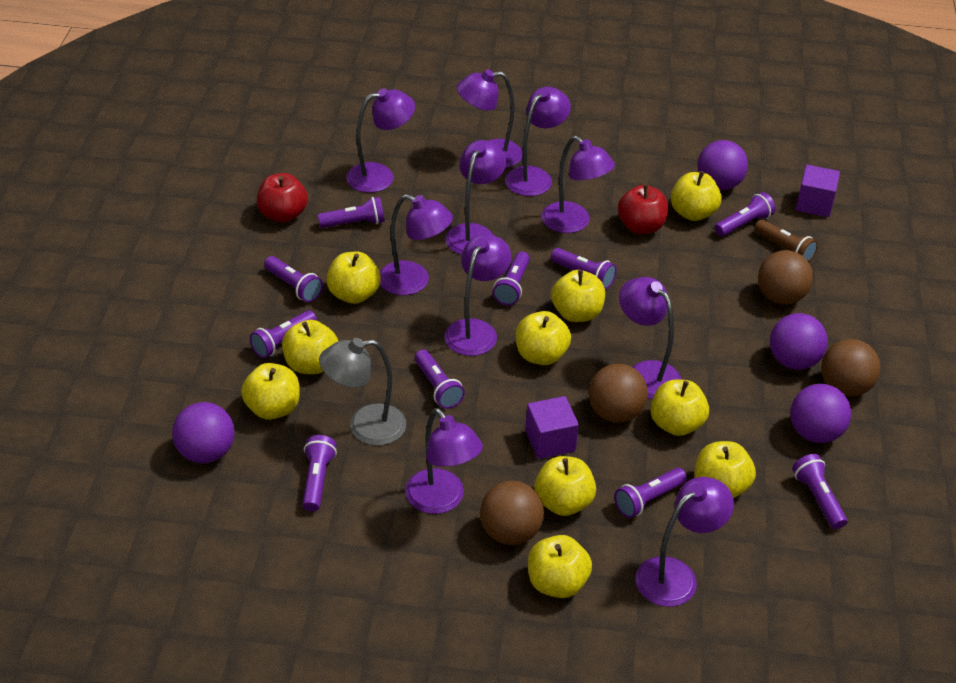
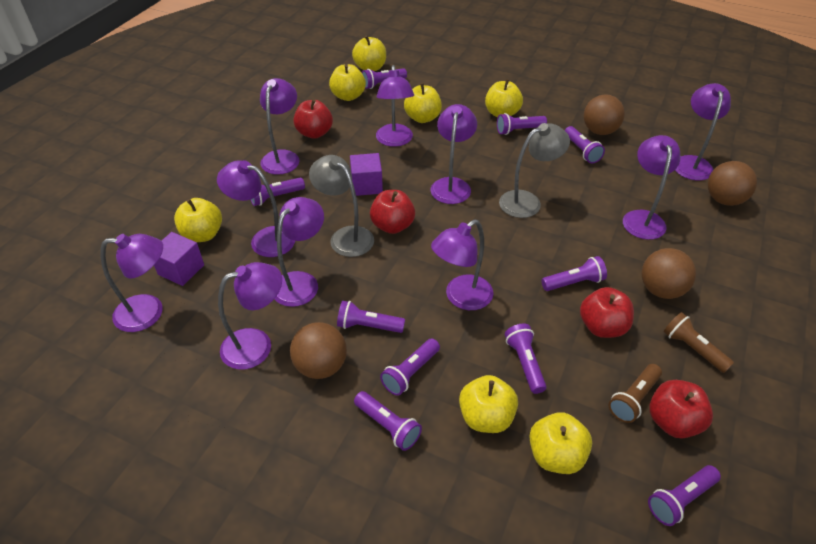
brown flashlight: 1 -> 2
grey lamp: 1 -> 2
purple ball: 4 -> 0
red apple: 2 -> 4
yellow apple: 10 -> 7

